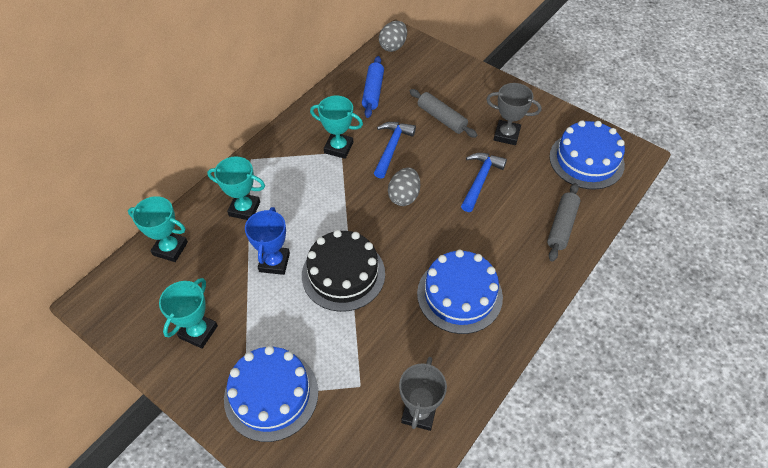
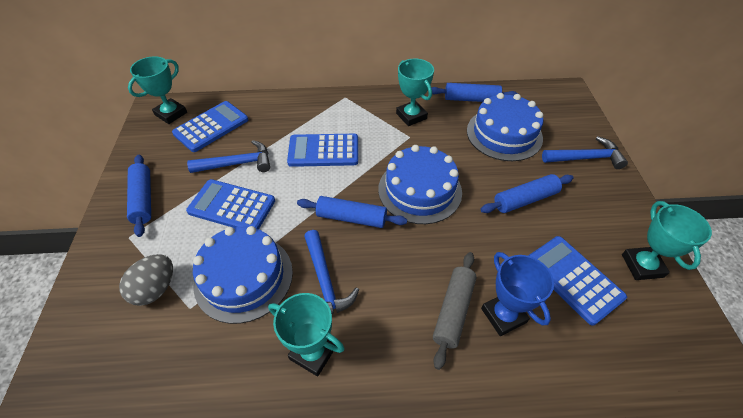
black cake: 1 -> 0
blue calculator: 0 -> 4
blue hammer: 2 -> 3
blue rolling pin: 1 -> 4
grey egg: 2 -> 1
grey rolling pin: 2 -> 1
grey trophy: 2 -> 0

